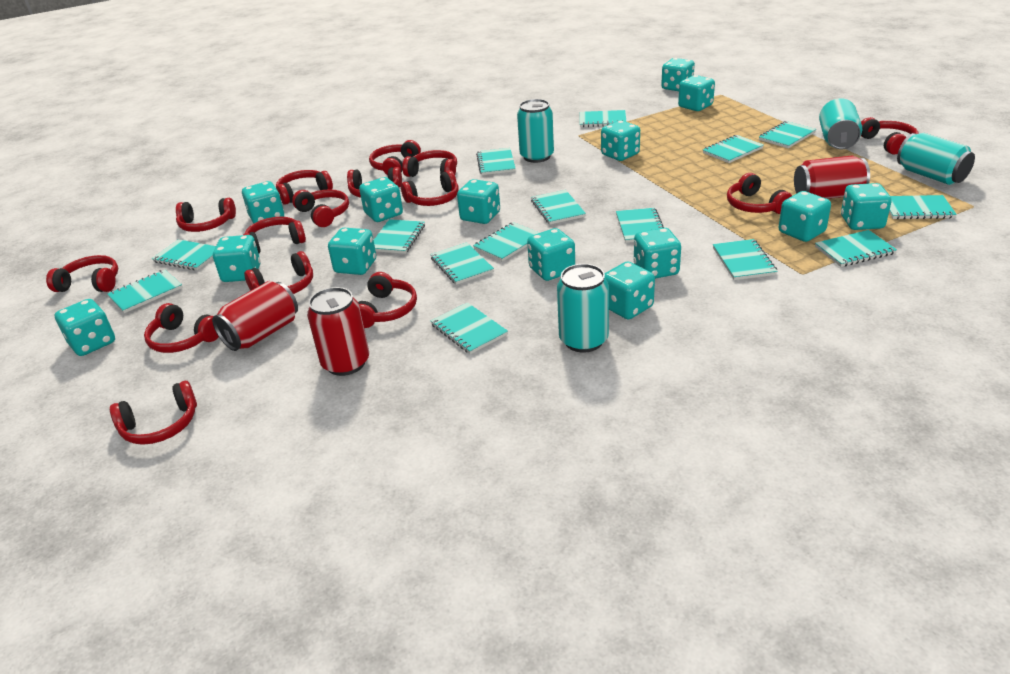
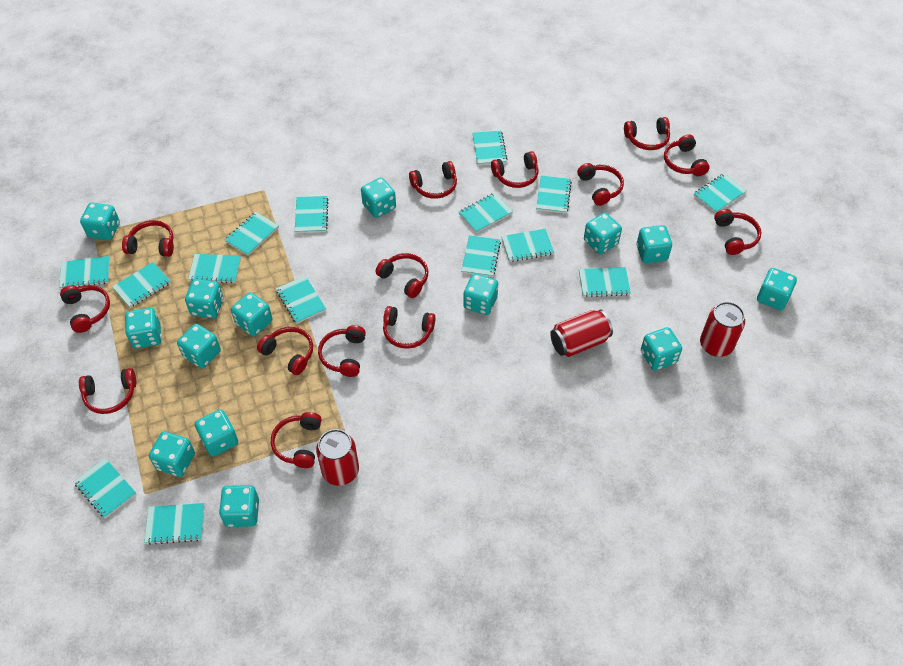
red headphones: 15 -> 14
turquoise can: 4 -> 0

